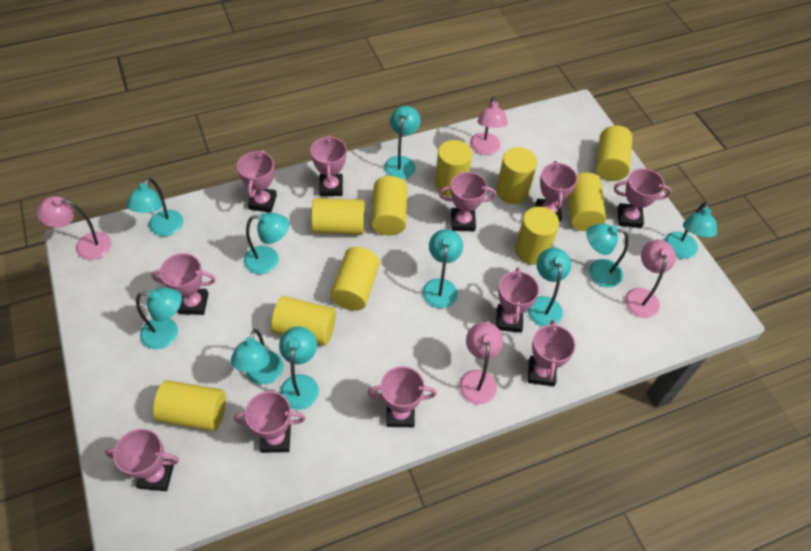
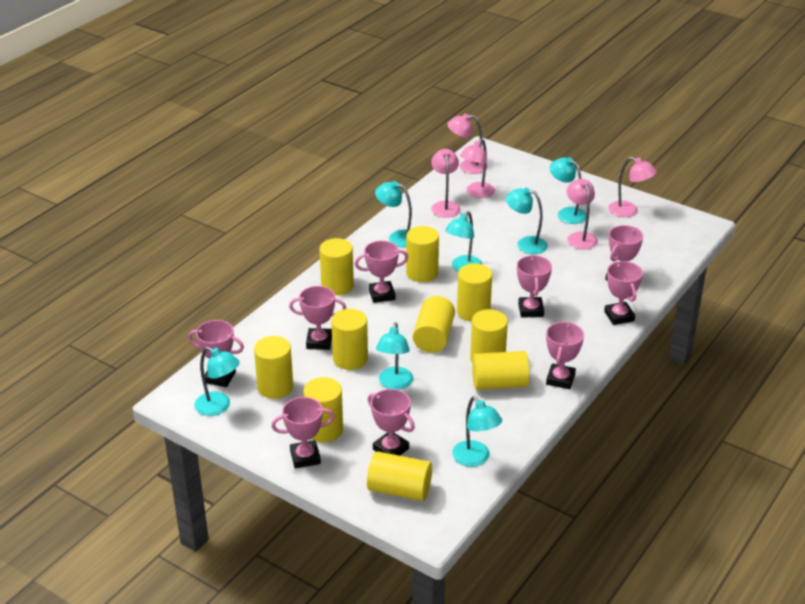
pink lamp: 4 -> 5
pink trophy: 11 -> 9
turquoise lamp: 10 -> 7

